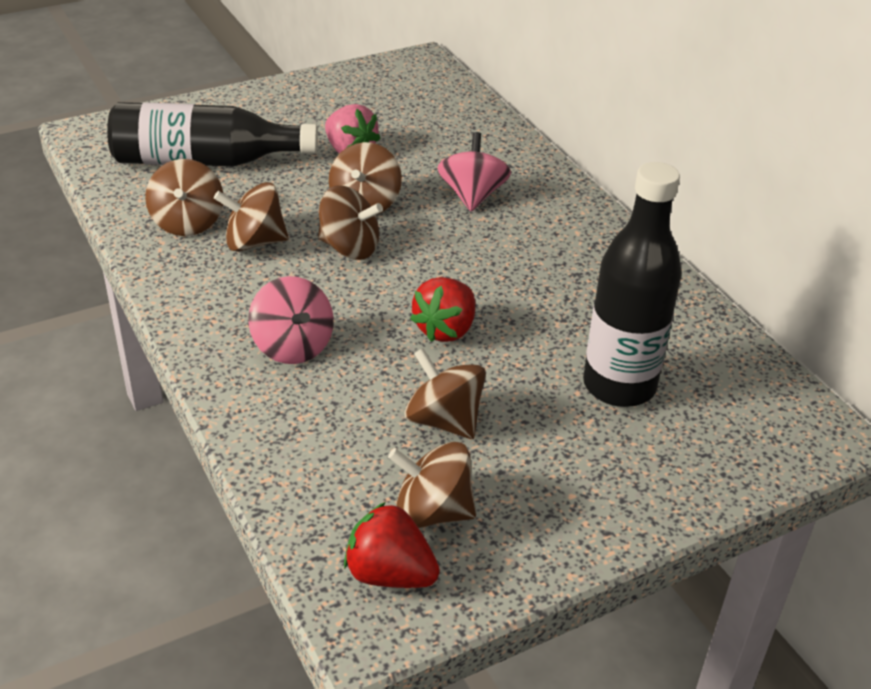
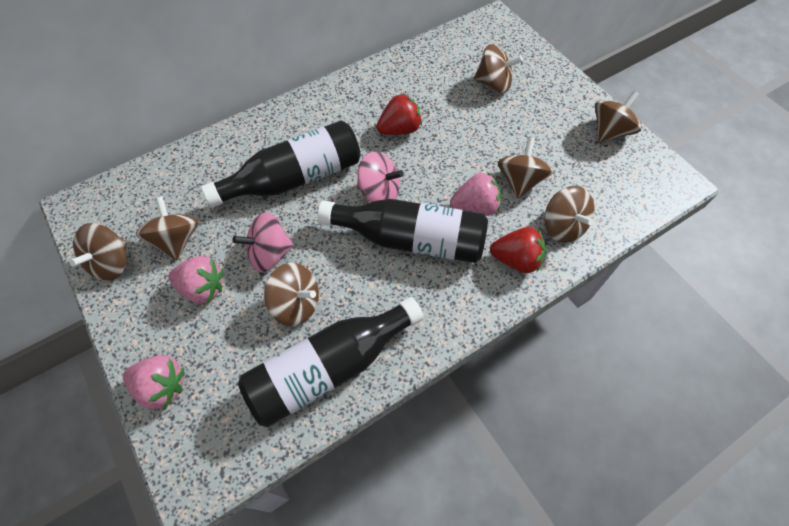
black bottle: 2 -> 3
brown spinning top: 6 -> 7
pink strawberry: 1 -> 3

